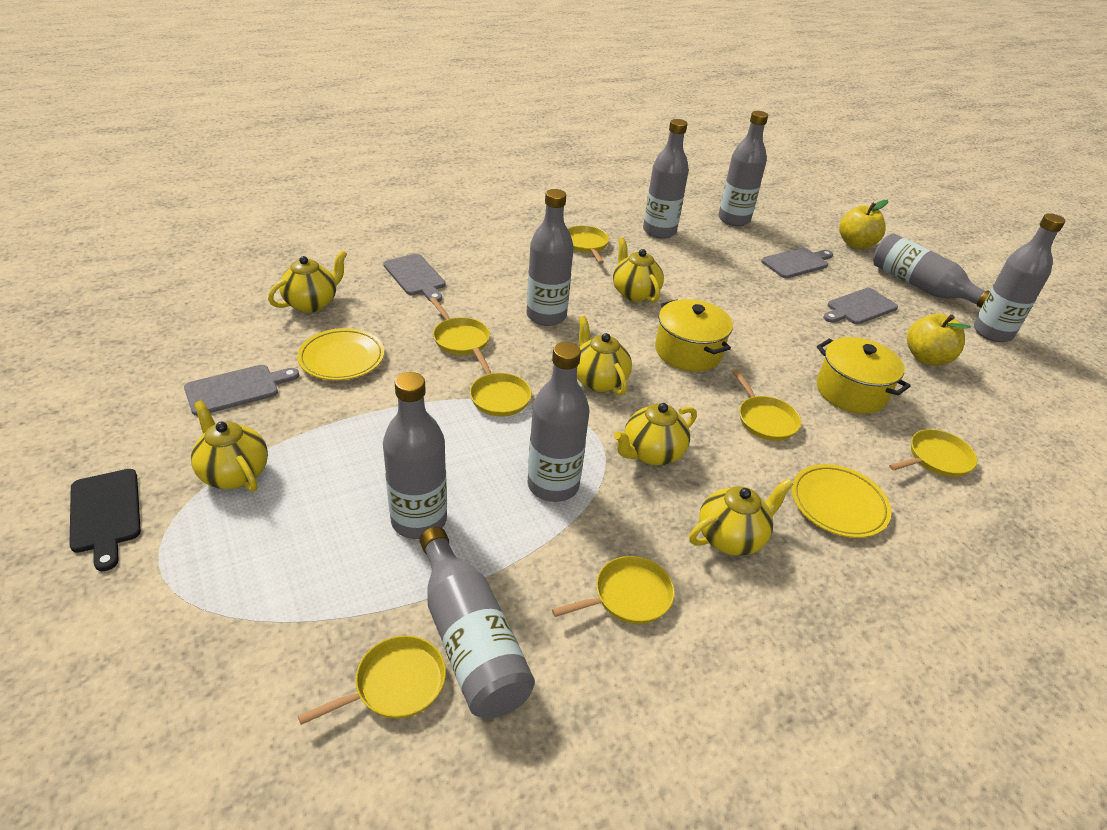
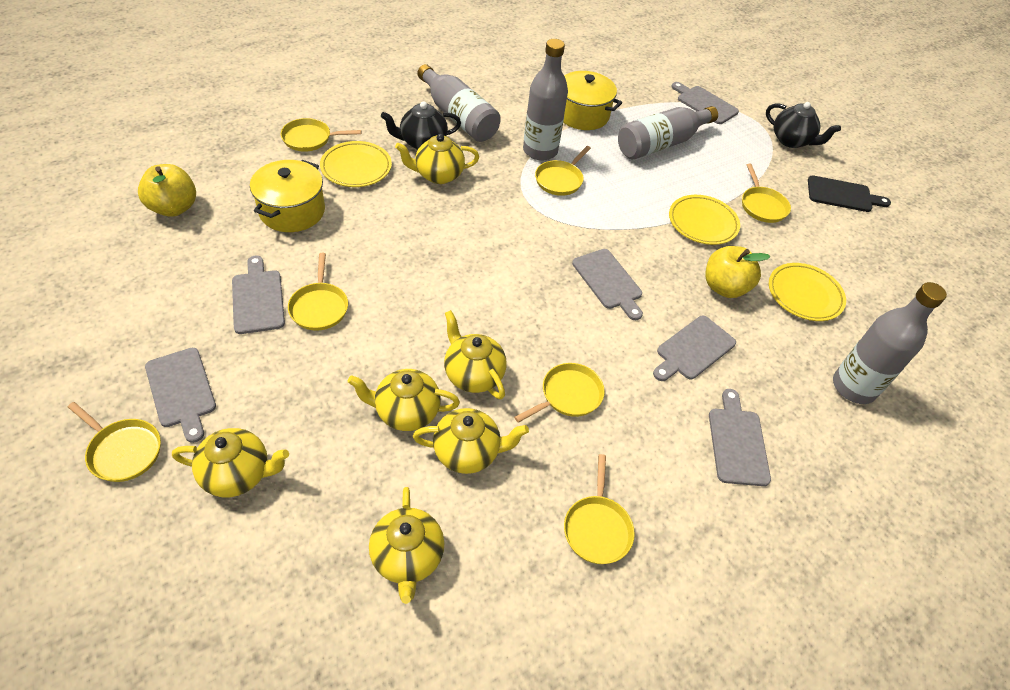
black teapot: 0 -> 2
grey bottle: 8 -> 4
grey cutting board: 4 -> 6
yellow plate: 2 -> 3

